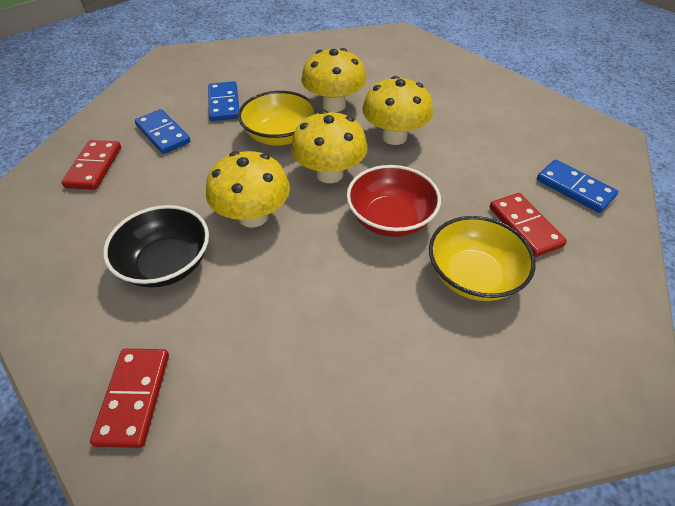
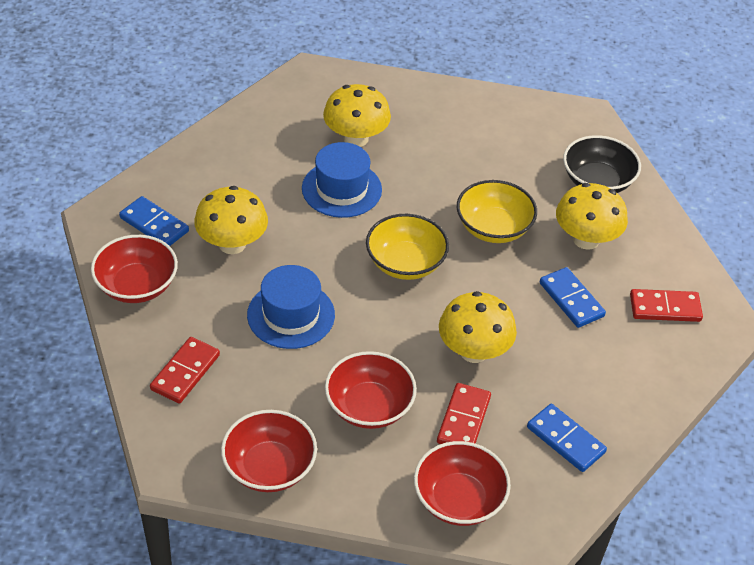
blue hat: 0 -> 2
red bowl: 1 -> 4

